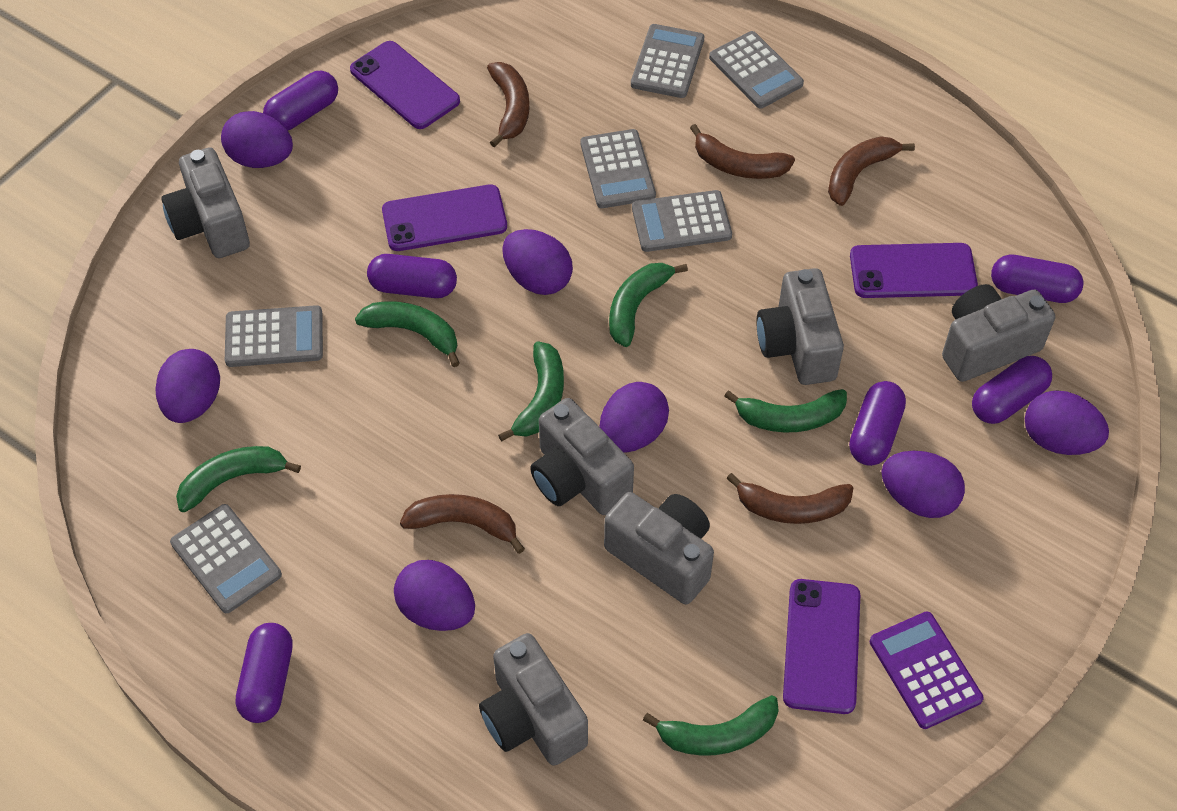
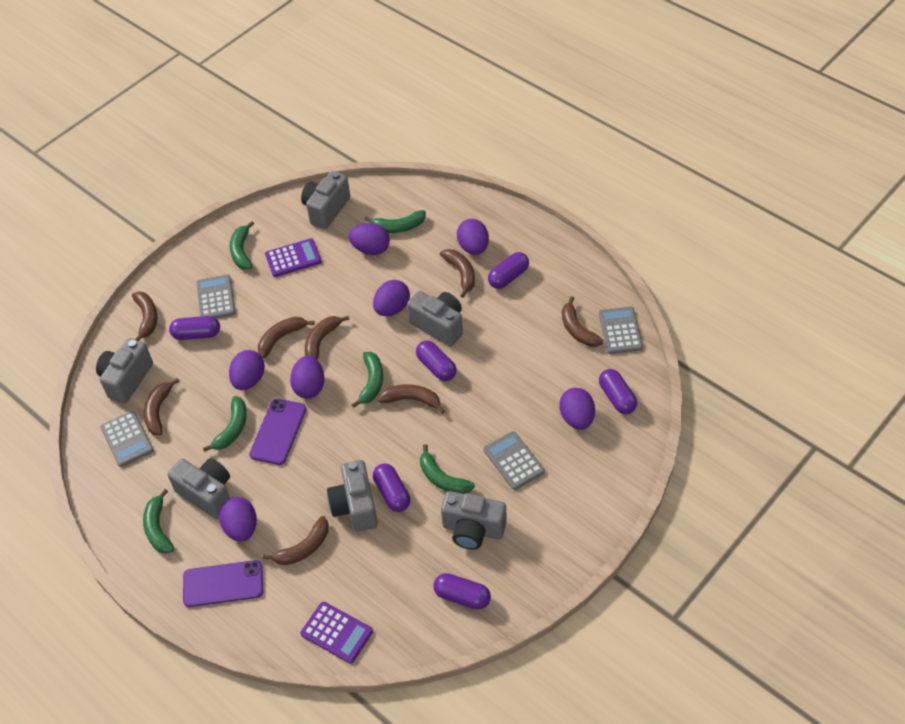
brown banana: 5 -> 8
grey calculator: 6 -> 4
purple calculator: 1 -> 2
purple phone: 4 -> 2

